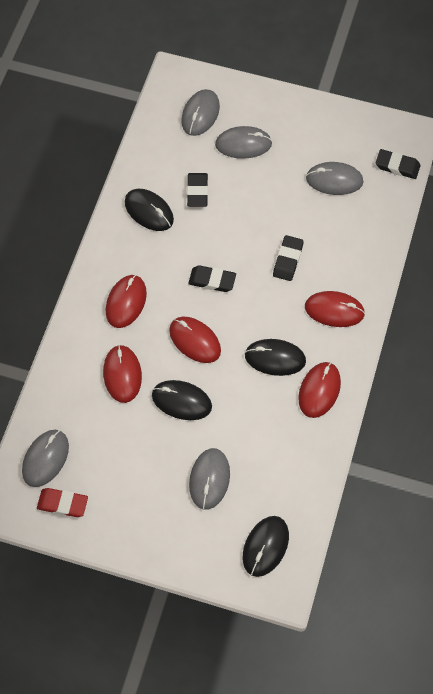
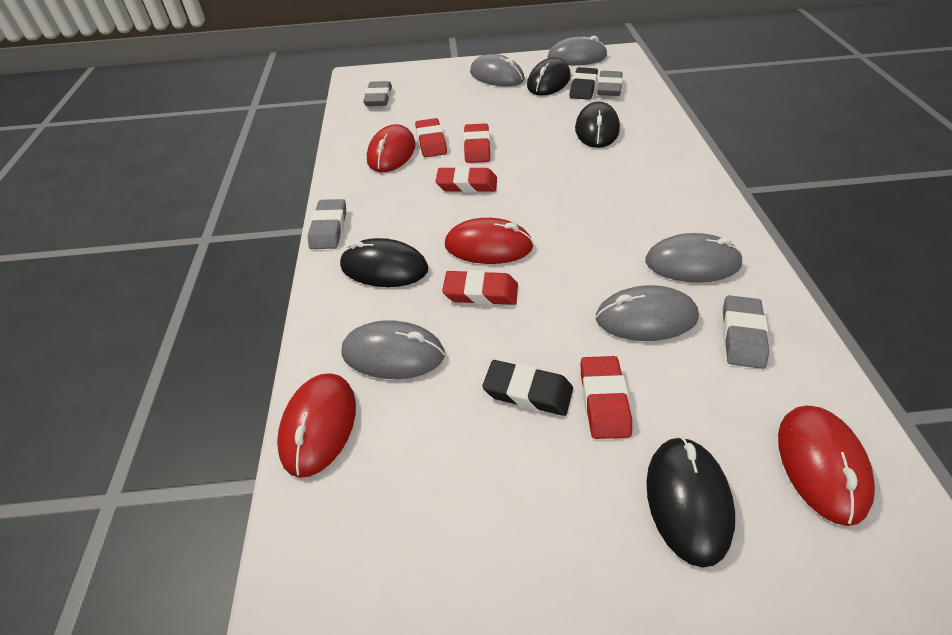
black eraser: 4 -> 2
grey eraser: 0 -> 4
red eraser: 1 -> 5
red mouse: 5 -> 4

